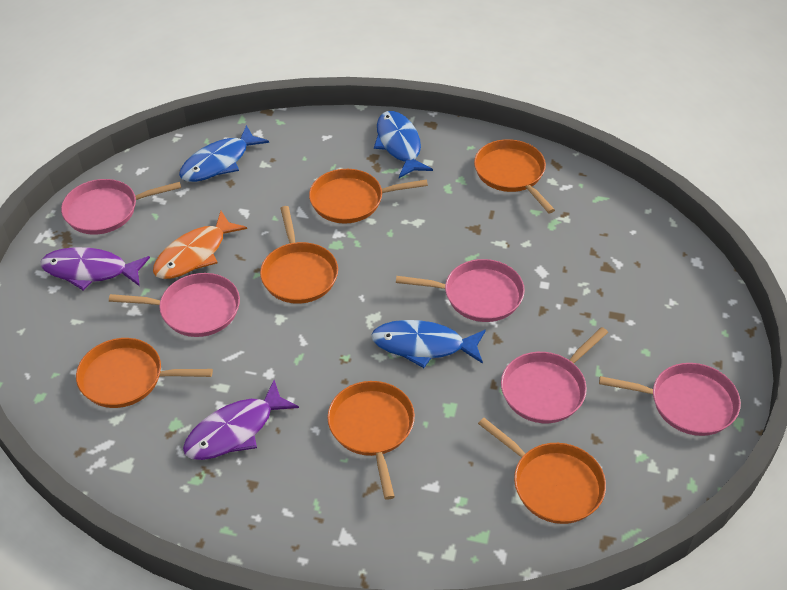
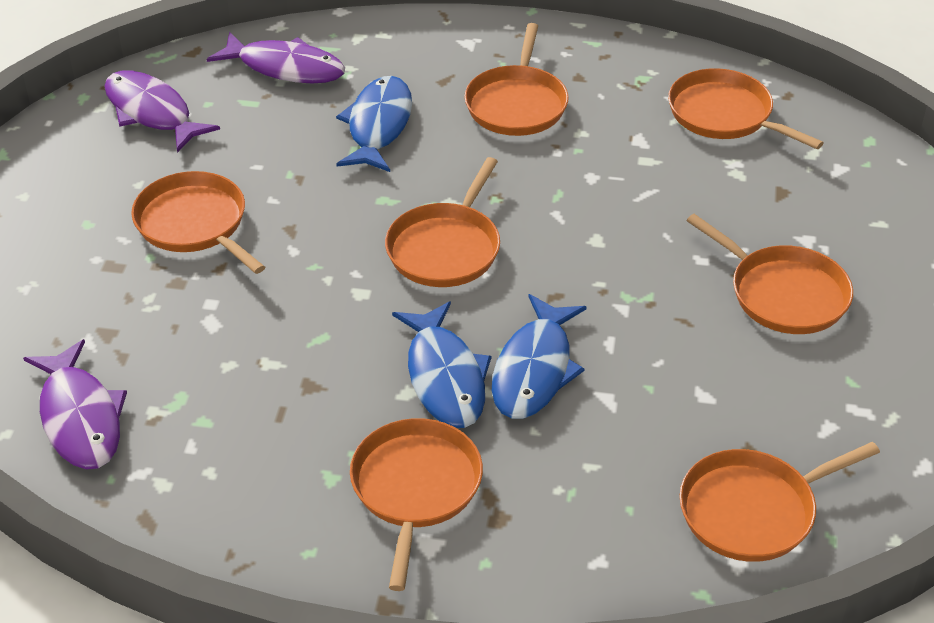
orange fish: 1 -> 0
orange pan: 6 -> 7
pink pan: 5 -> 0
purple fish: 2 -> 3

